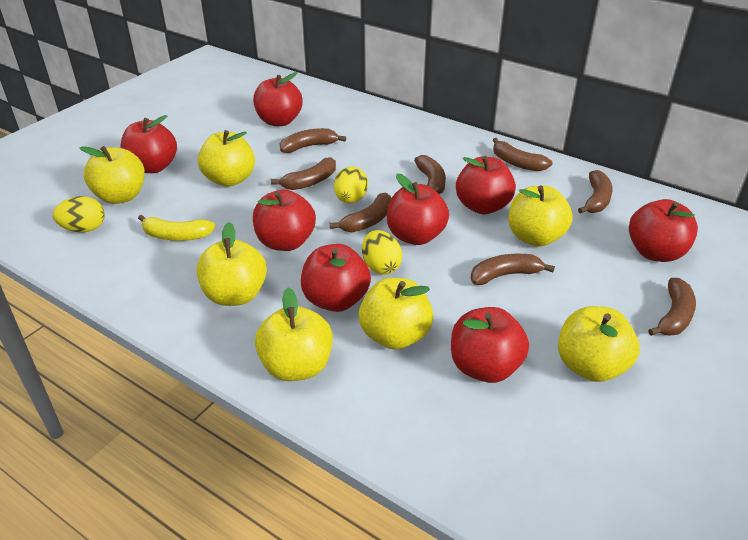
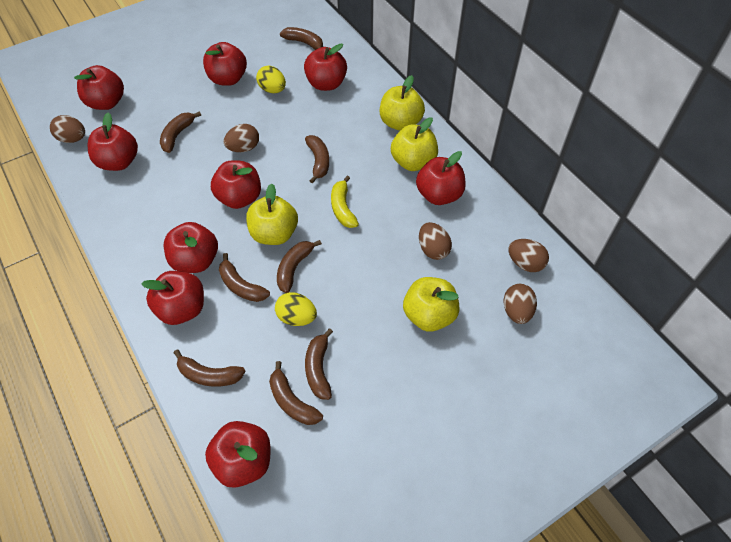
brown egg: 0 -> 5
red apple: 8 -> 9
yellow apple: 7 -> 4
yellow egg: 3 -> 2

